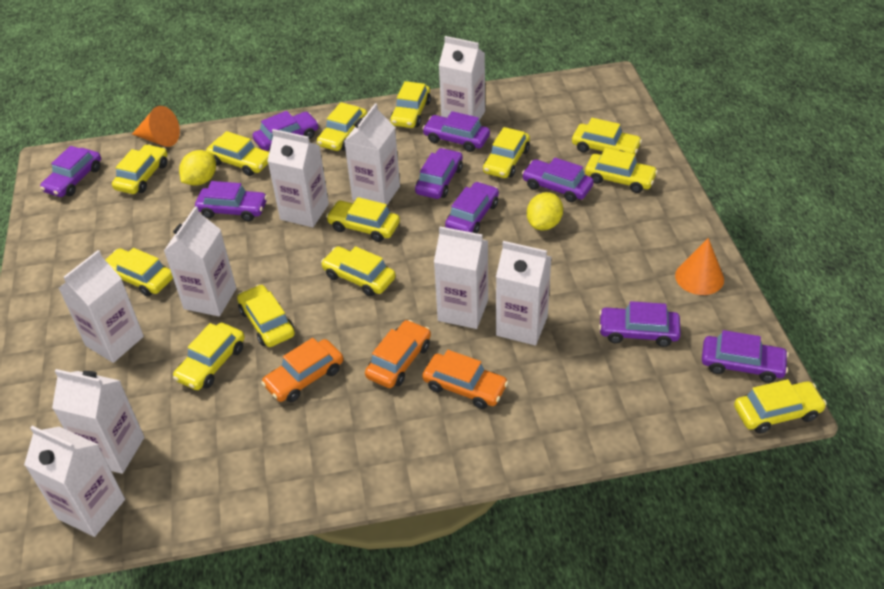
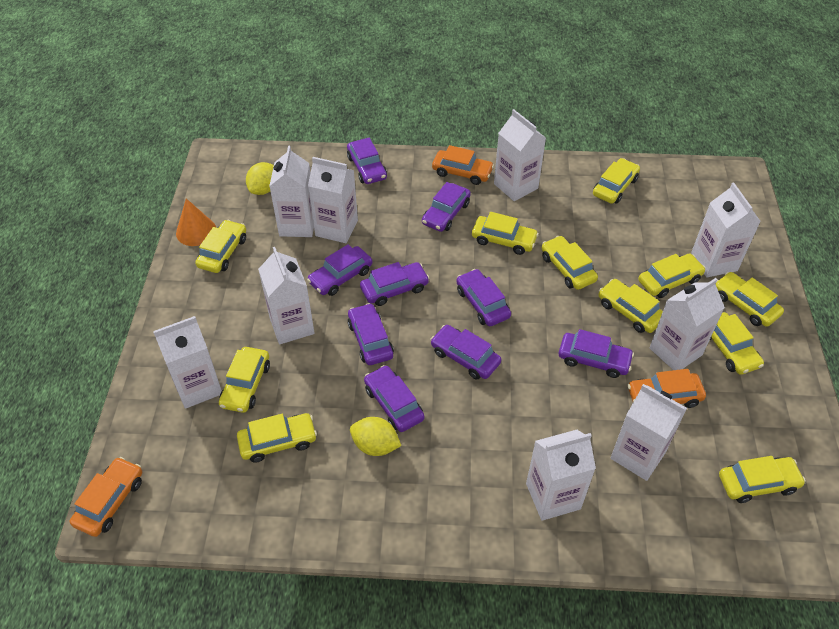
orange cone: 2 -> 1
yellow car: 13 -> 11

